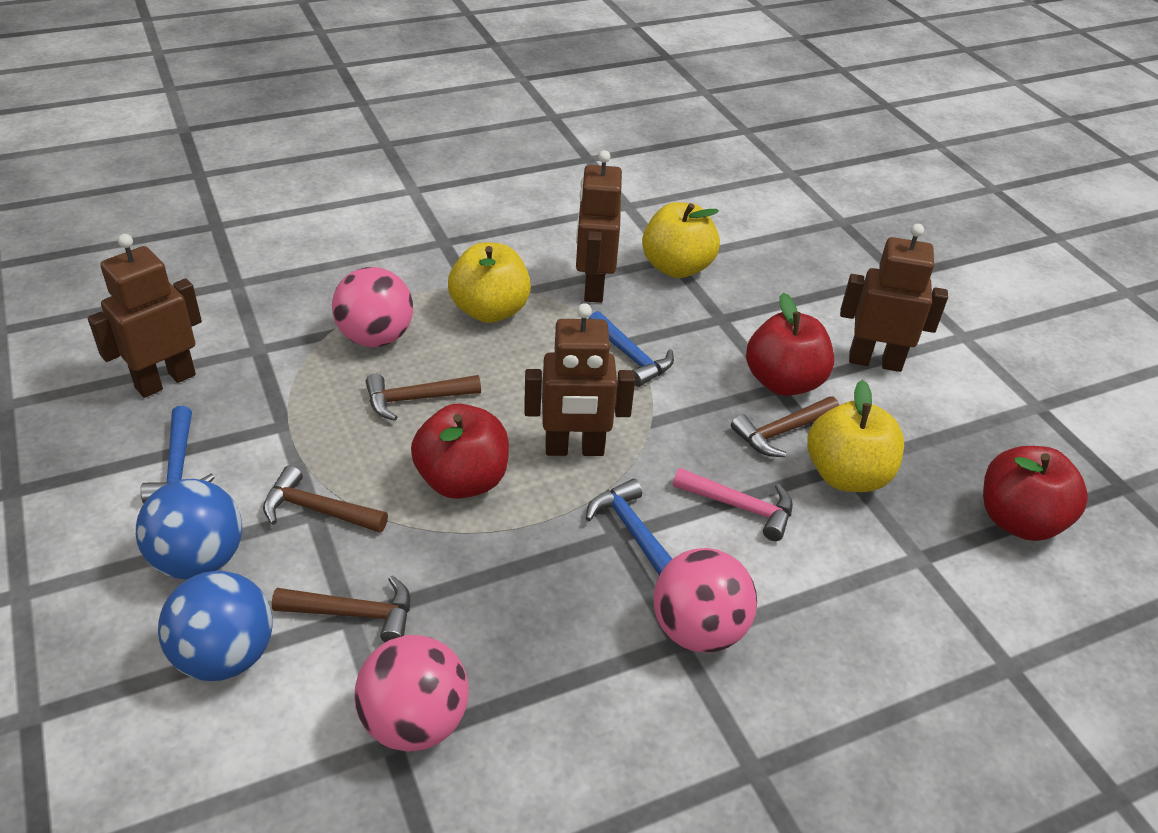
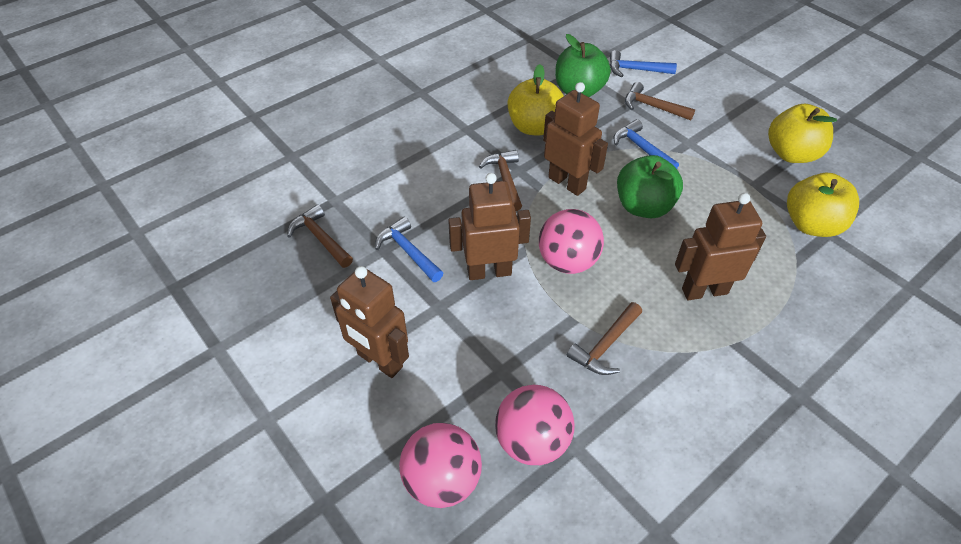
blue ball: 2 -> 0
green apple: 0 -> 2
pink hammer: 1 -> 0
red apple: 3 -> 0

